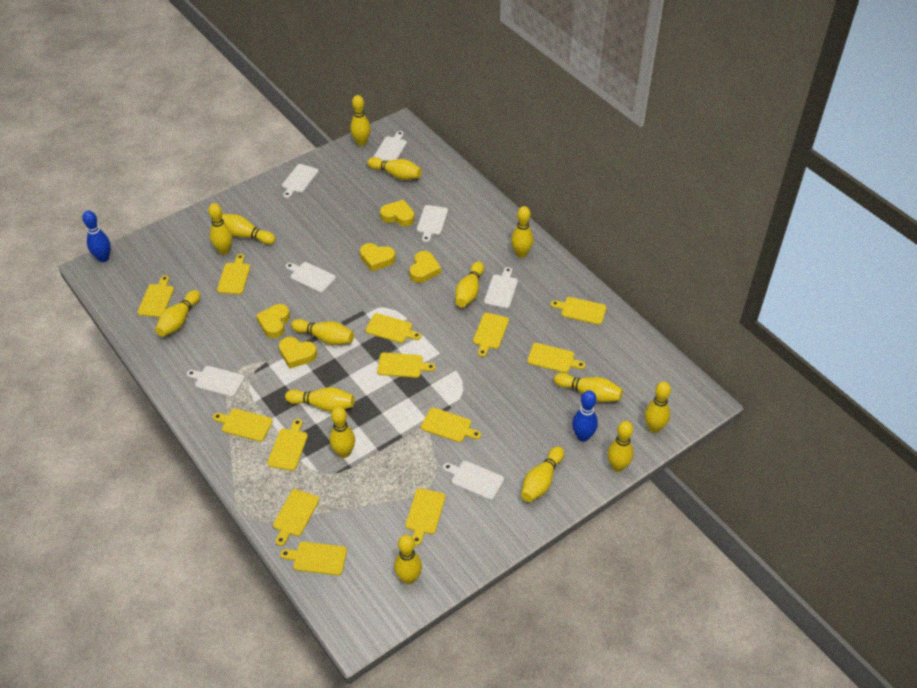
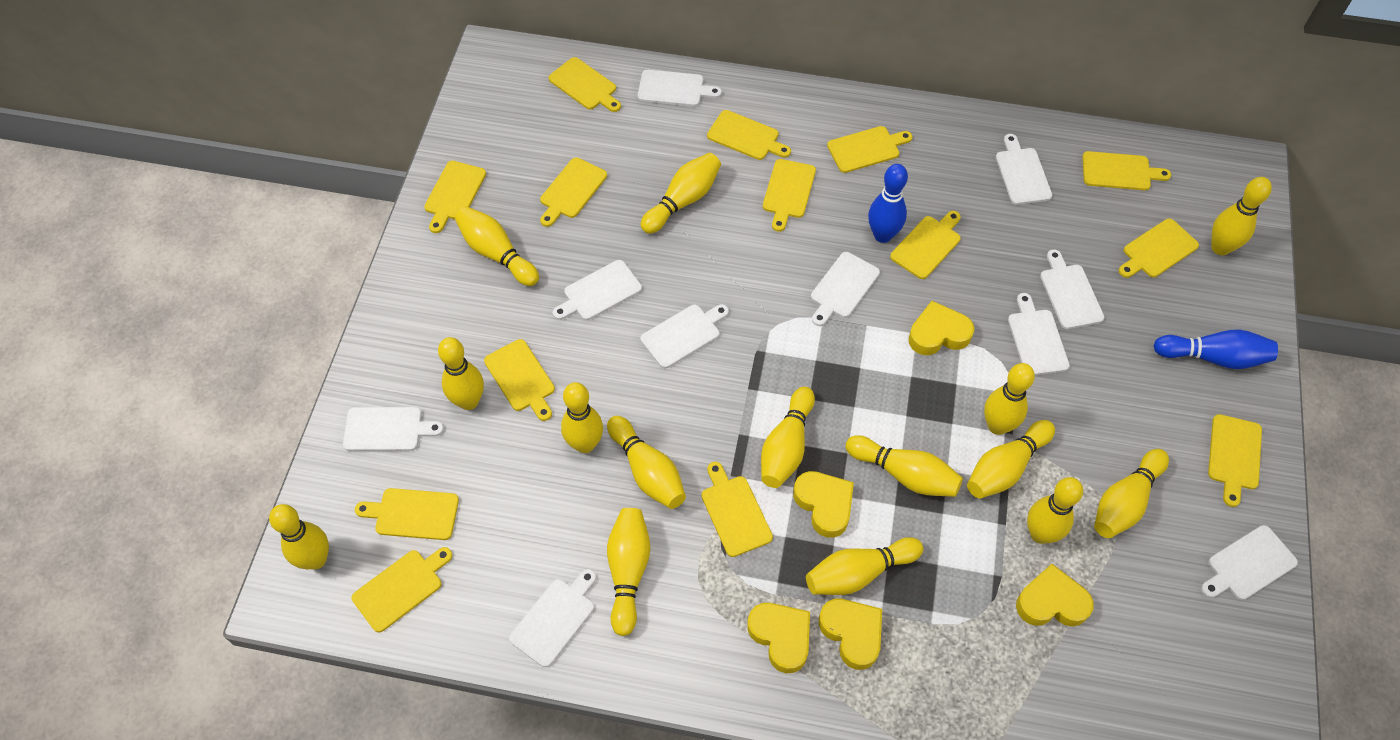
white cutting board: 7 -> 10
yellow cutting board: 13 -> 14

